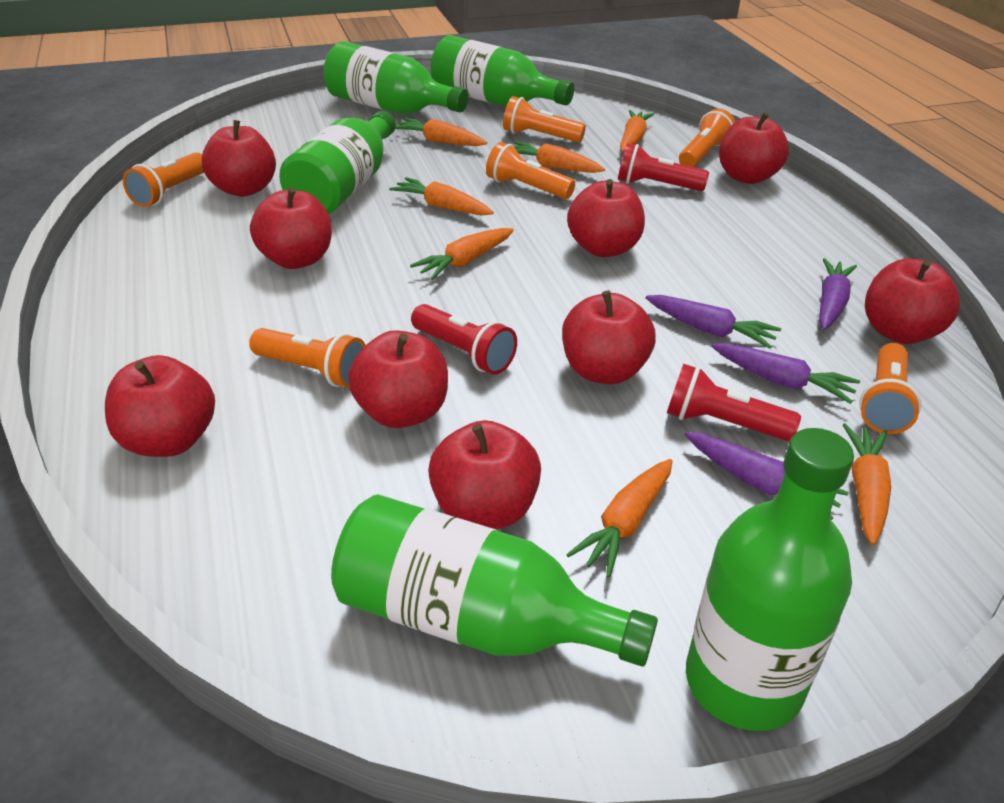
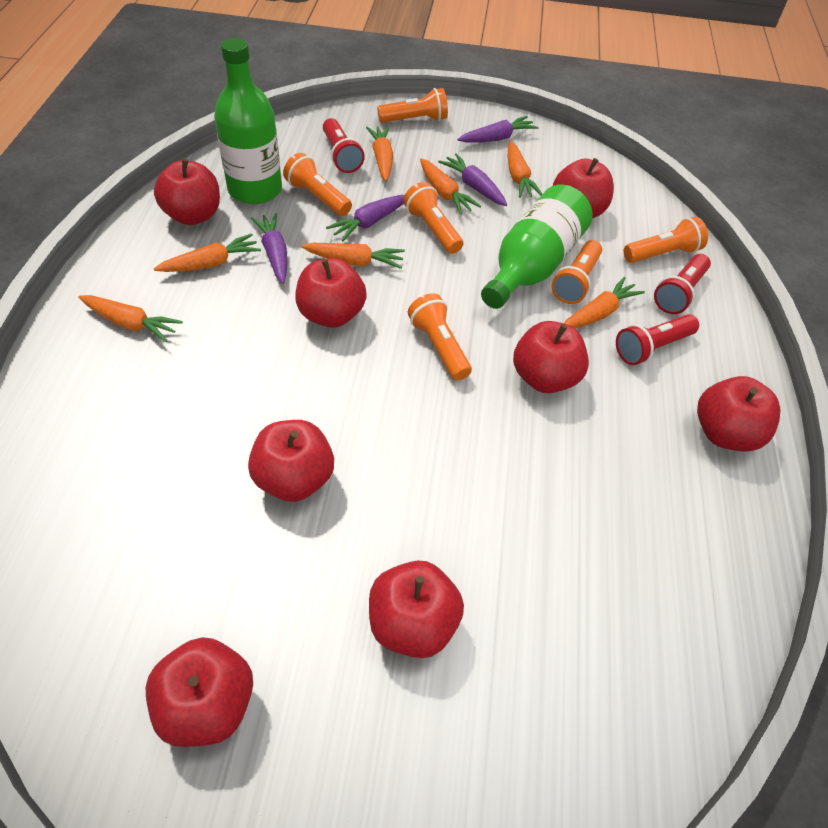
green bottle: 5 -> 2
red apple: 9 -> 8

